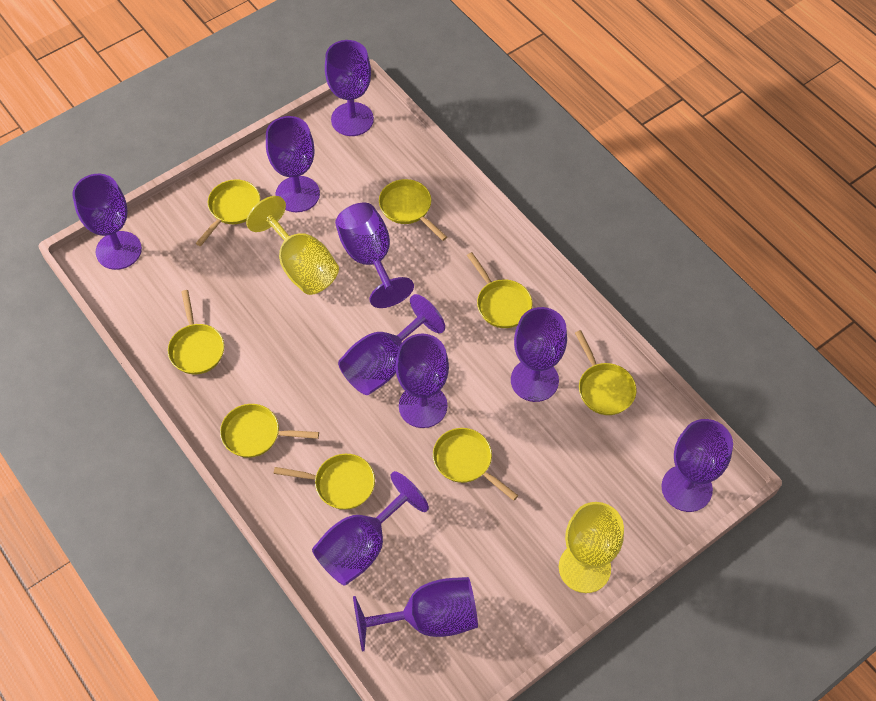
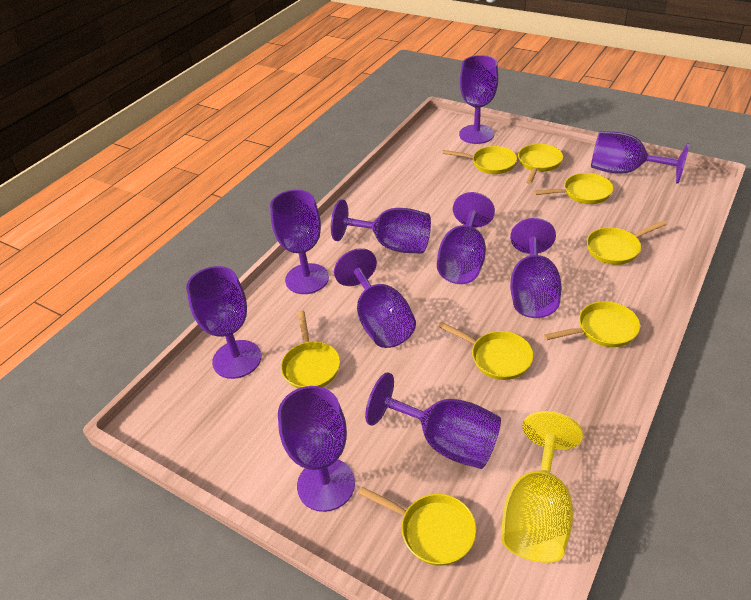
yellow goblet: 2 -> 1

